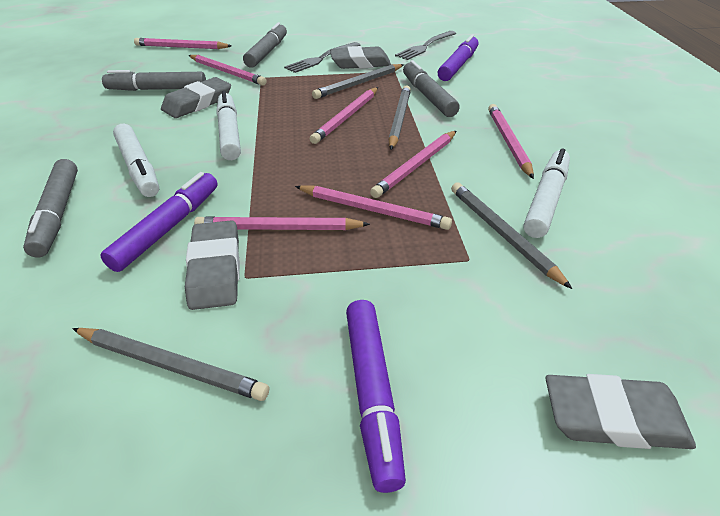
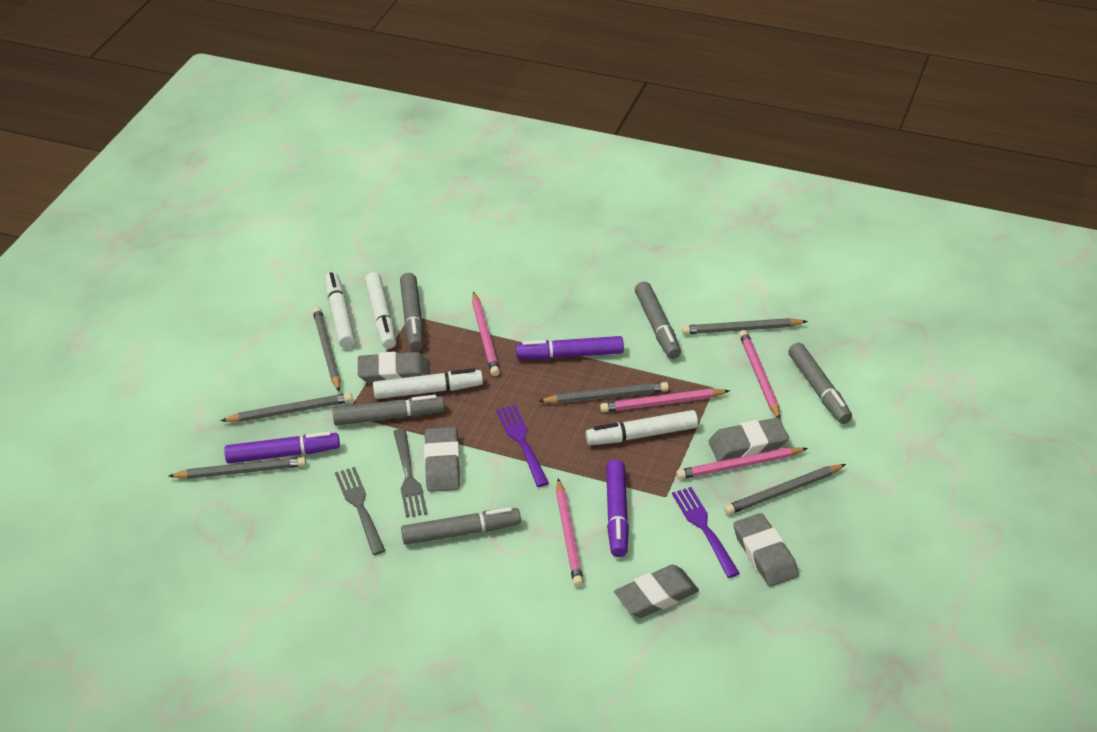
grey eraser: 4 -> 5
grey marker: 4 -> 5
grey pencil: 4 -> 6
pink pencil: 7 -> 5
purple fork: 0 -> 2
white marker: 3 -> 4

